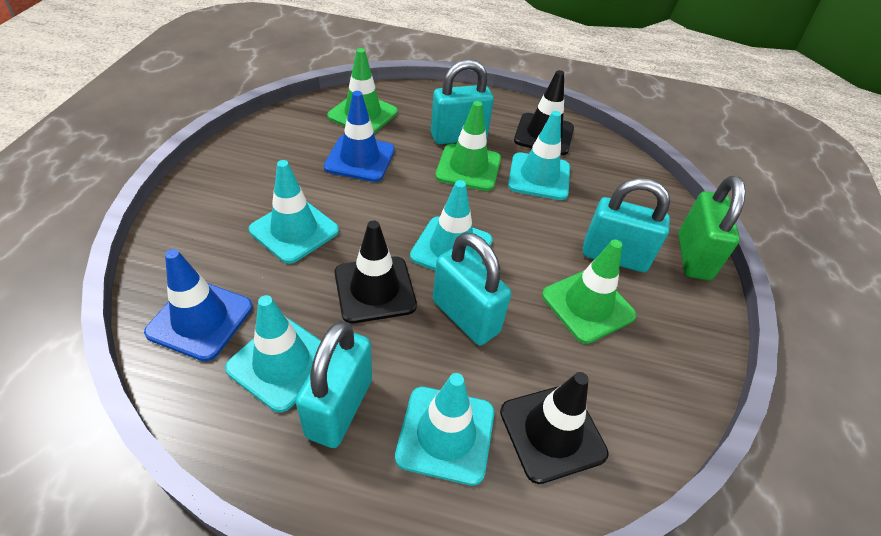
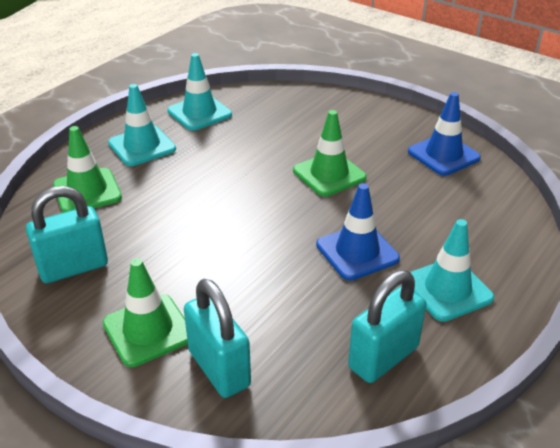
black traffic cone: 3 -> 0
green padlock: 1 -> 0
turquoise padlock: 4 -> 3
turquoise traffic cone: 5 -> 3

